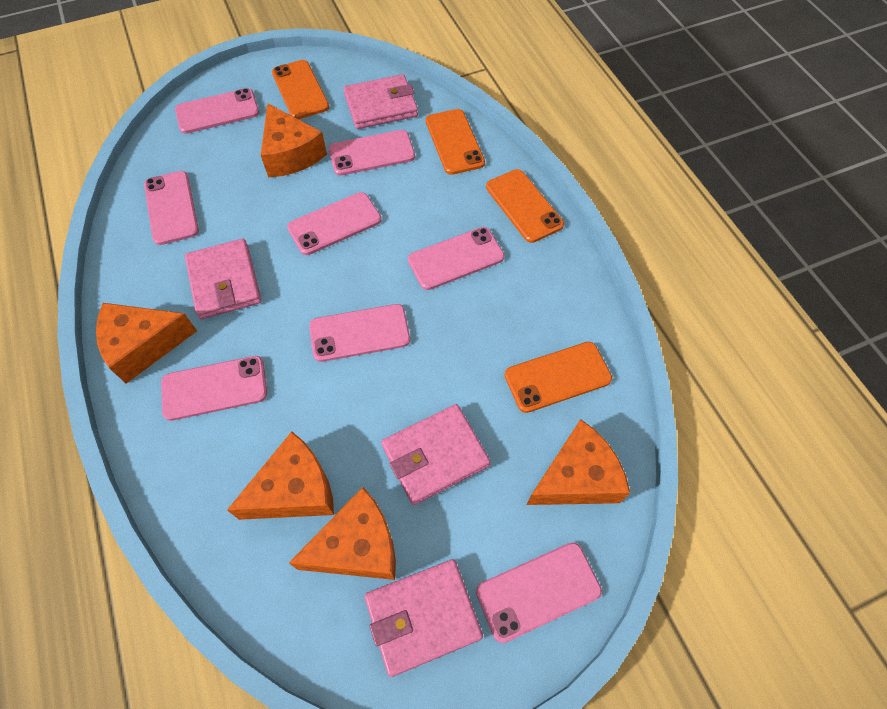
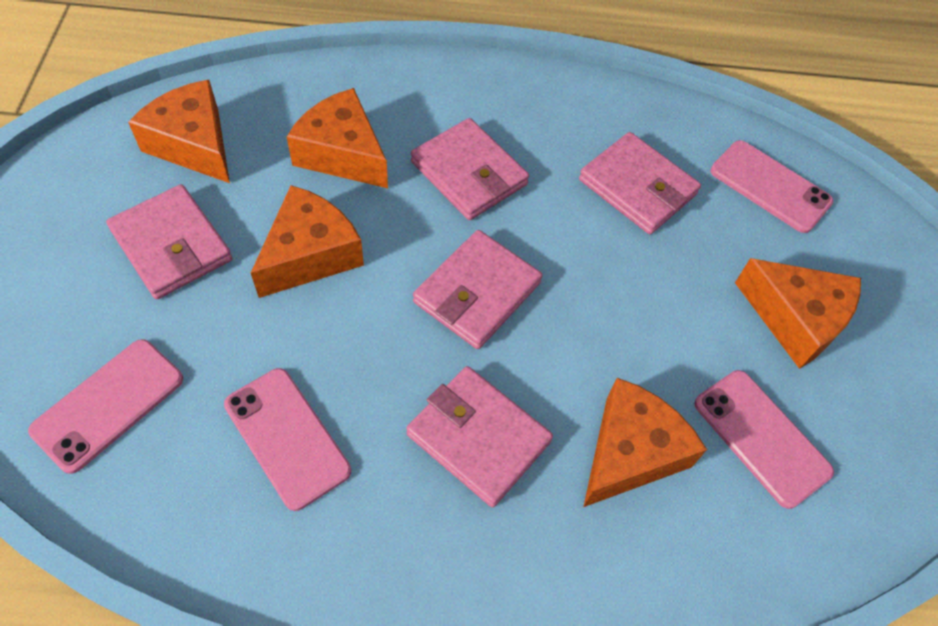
orange phone: 4 -> 0
pink phone: 8 -> 4
pink wallet: 4 -> 5

